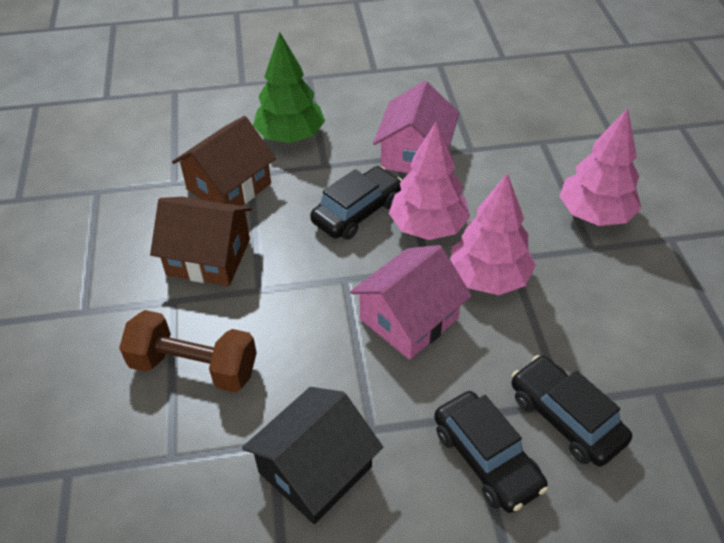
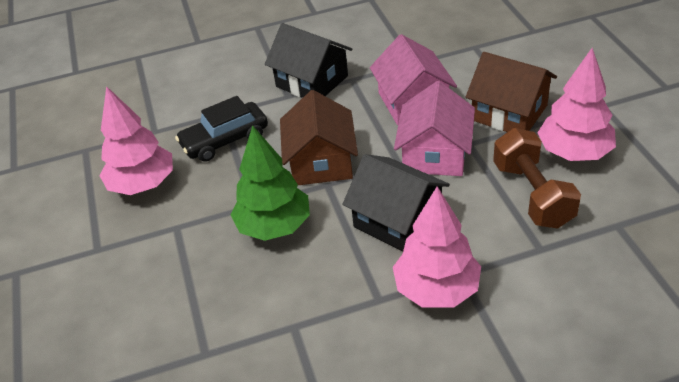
black car: 3 -> 1
black house: 1 -> 2

